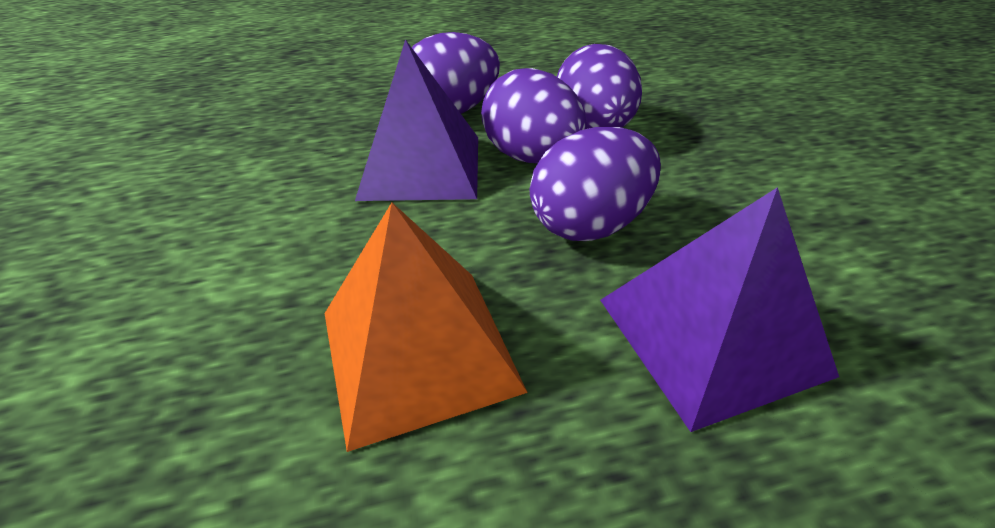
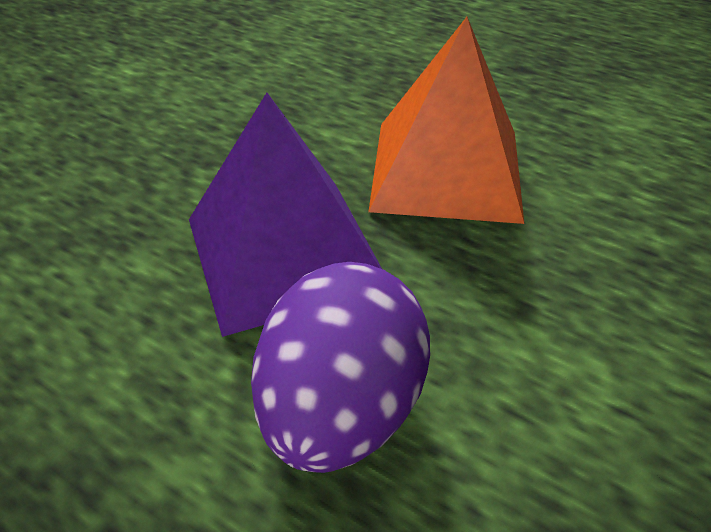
purple egg: 4 -> 1
purple pyramid: 2 -> 1

